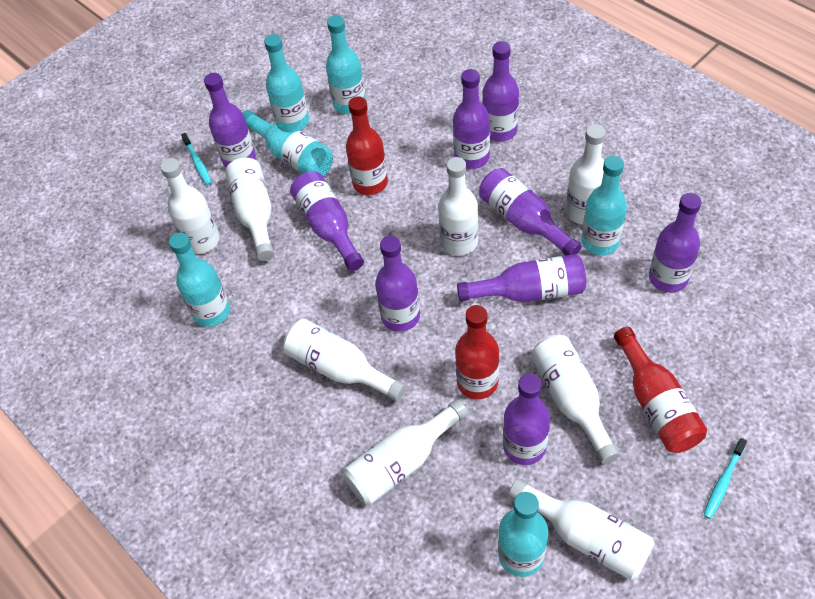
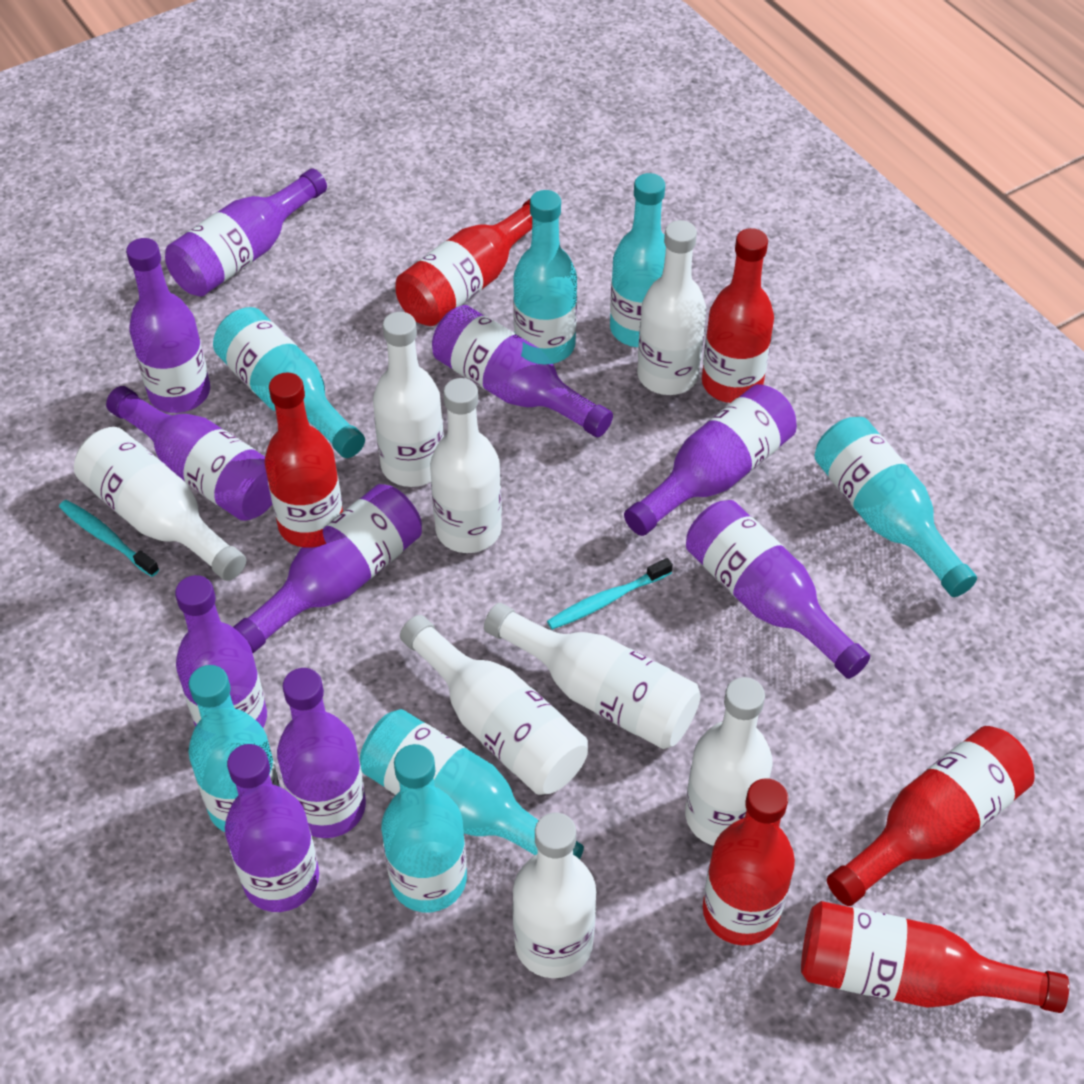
purple bottle: 9 -> 10
red bottle: 3 -> 6
turquoise bottle: 6 -> 7

